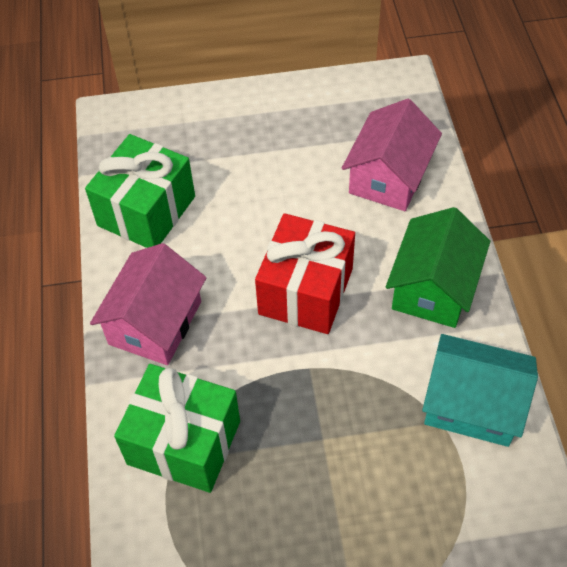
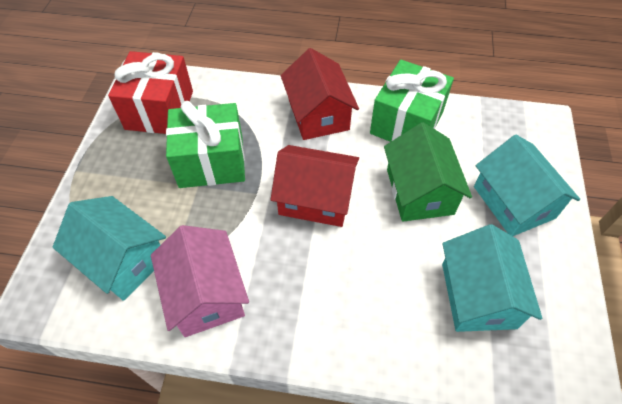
pink house: 2 -> 1
red house: 0 -> 2
turquoise house: 1 -> 3

